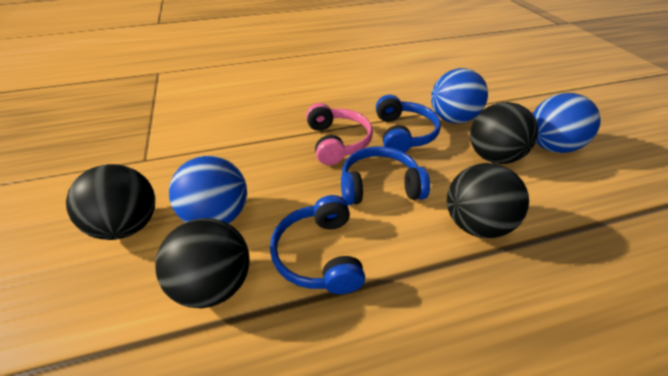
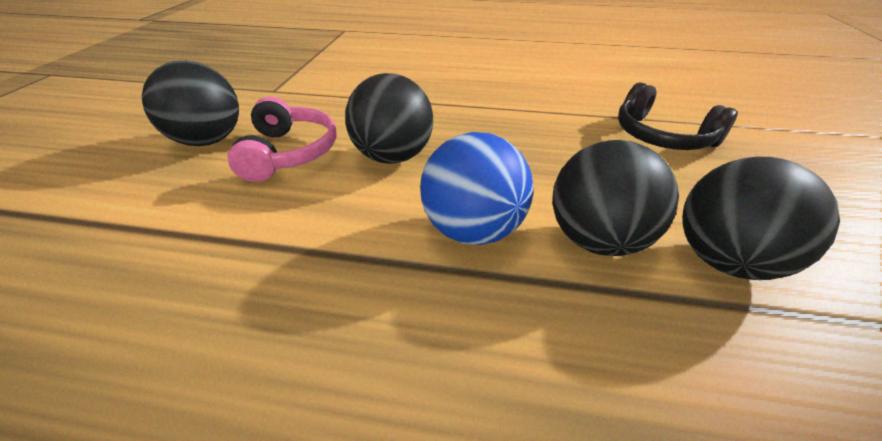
black headphones: 0 -> 1
blue ball: 3 -> 1
blue headphones: 3 -> 0

